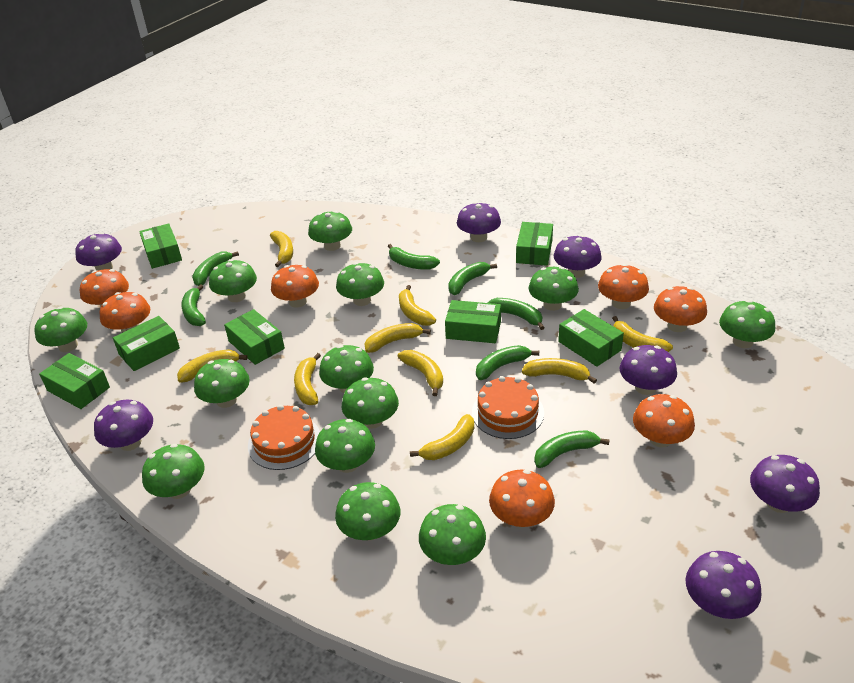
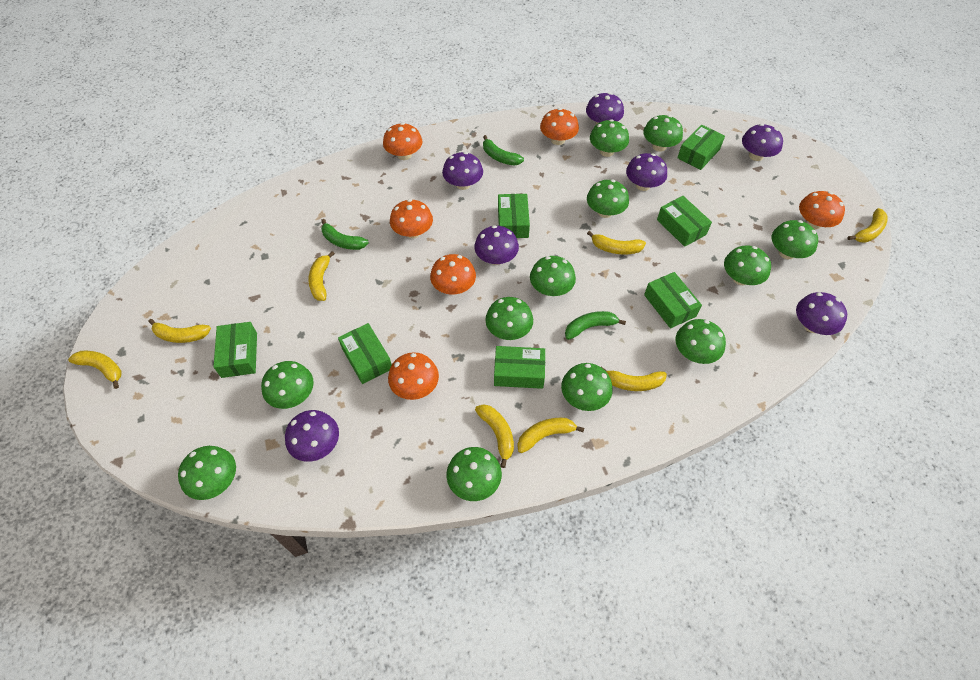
green banana: 7 -> 3
green mushroom: 13 -> 12
orange cake: 2 -> 0
orange mushroom: 7 -> 6
yellow banana: 9 -> 8

